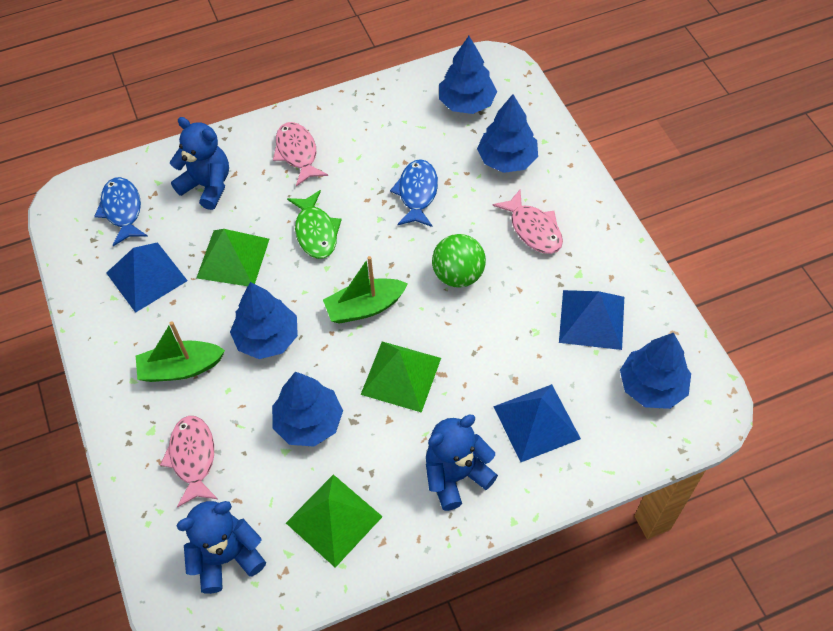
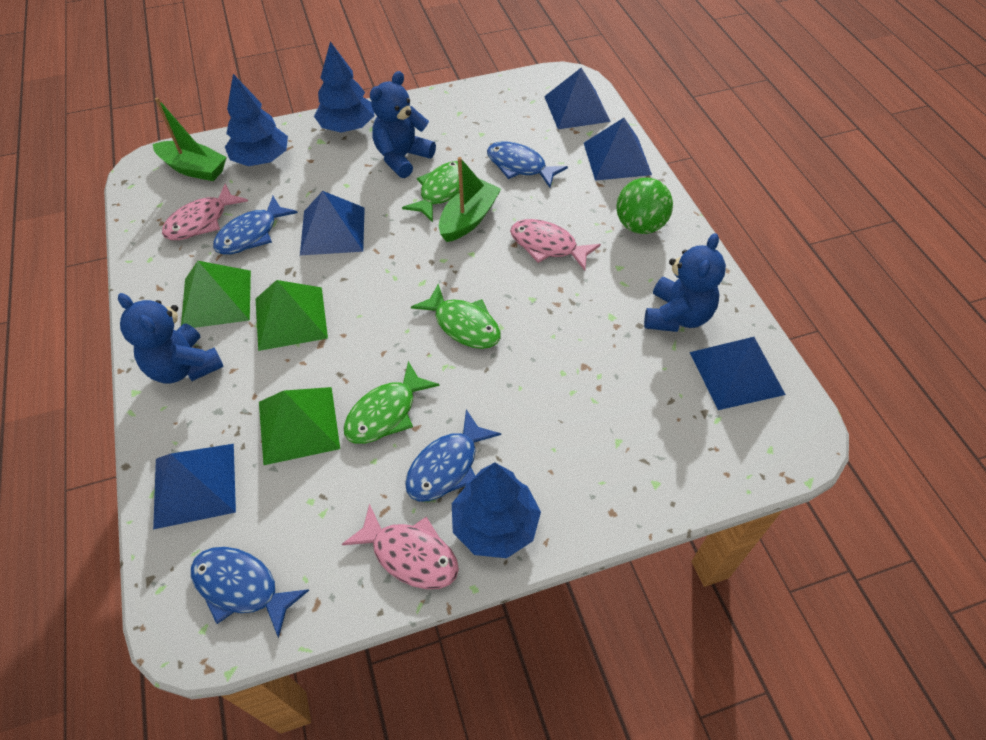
blue fish: 2 -> 4
blue pyramid: 3 -> 5
blue tree: 5 -> 3
green fish: 1 -> 3

